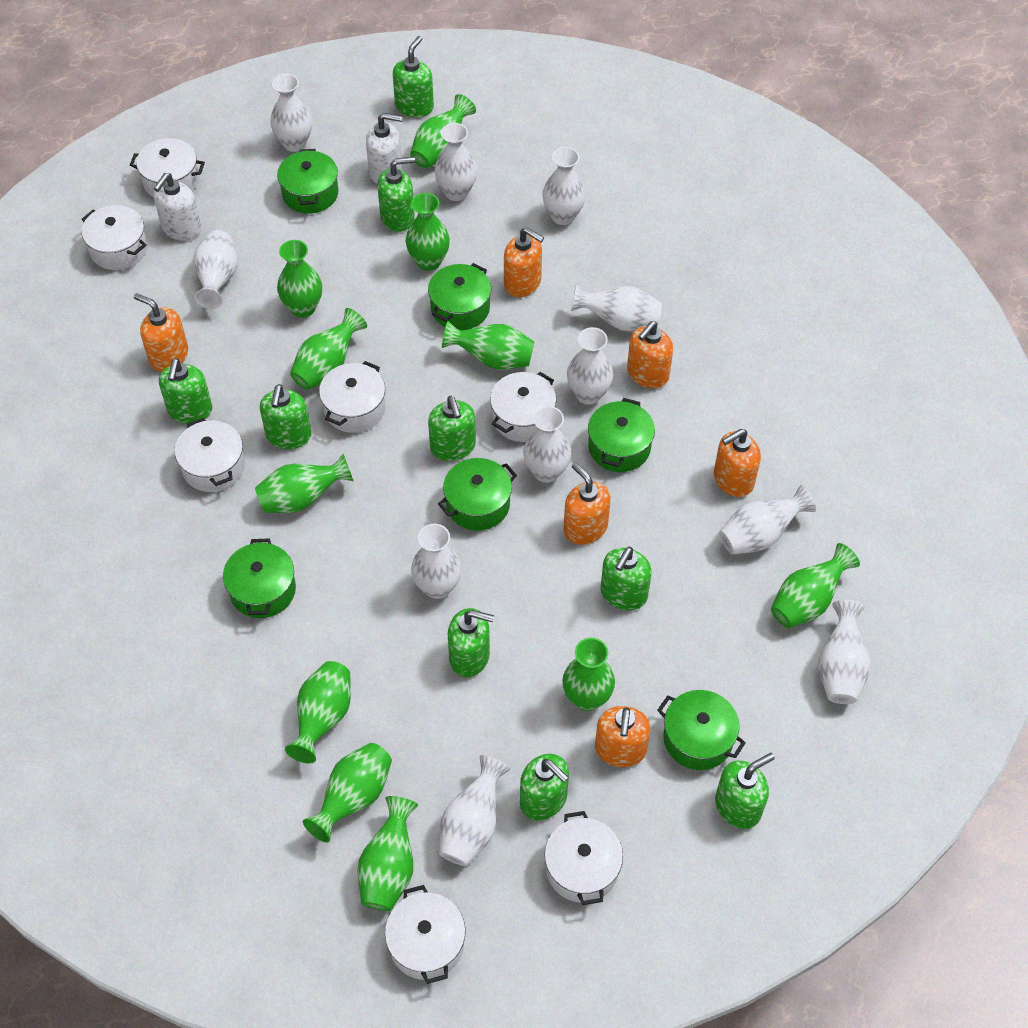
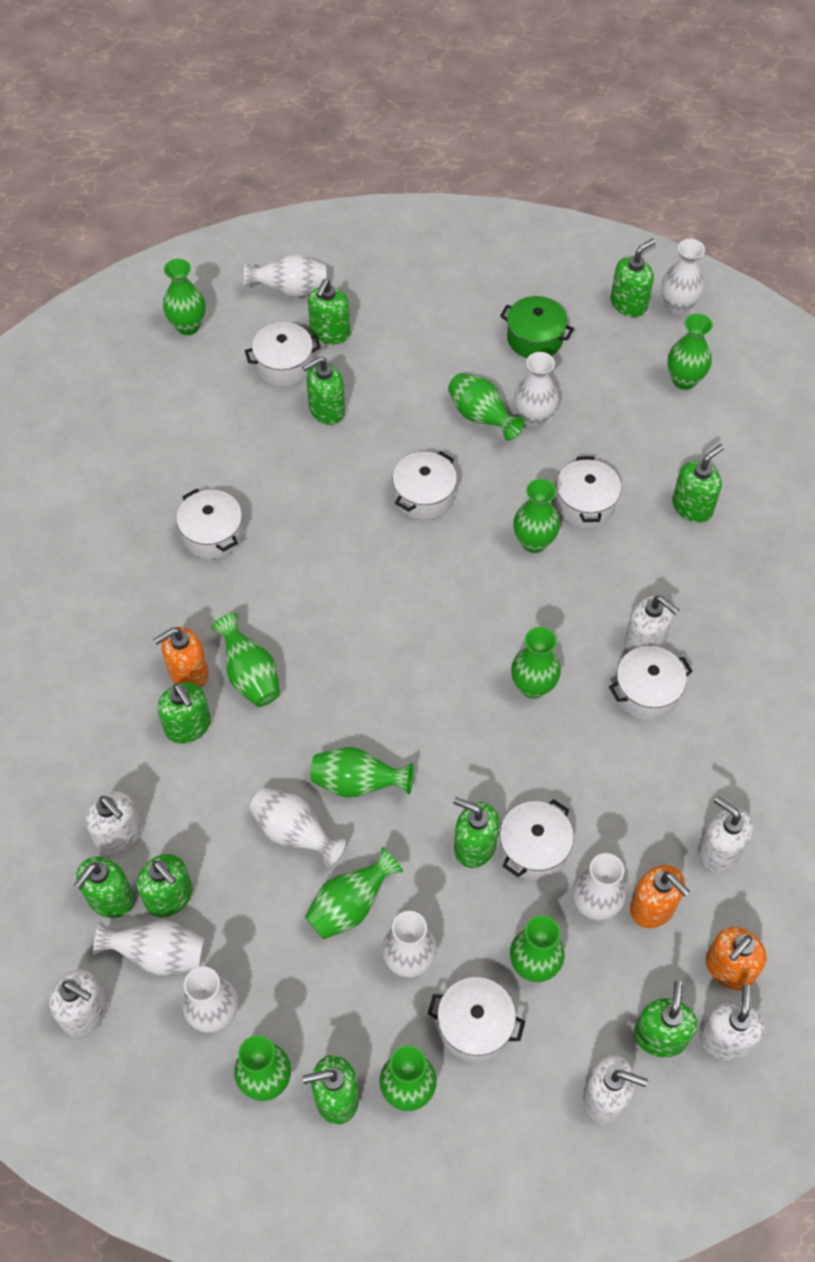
green pot: 6 -> 1
green soap dispenser: 9 -> 10
orange soap dispenser: 6 -> 3
white soap dispenser: 2 -> 6
white vase: 11 -> 8

